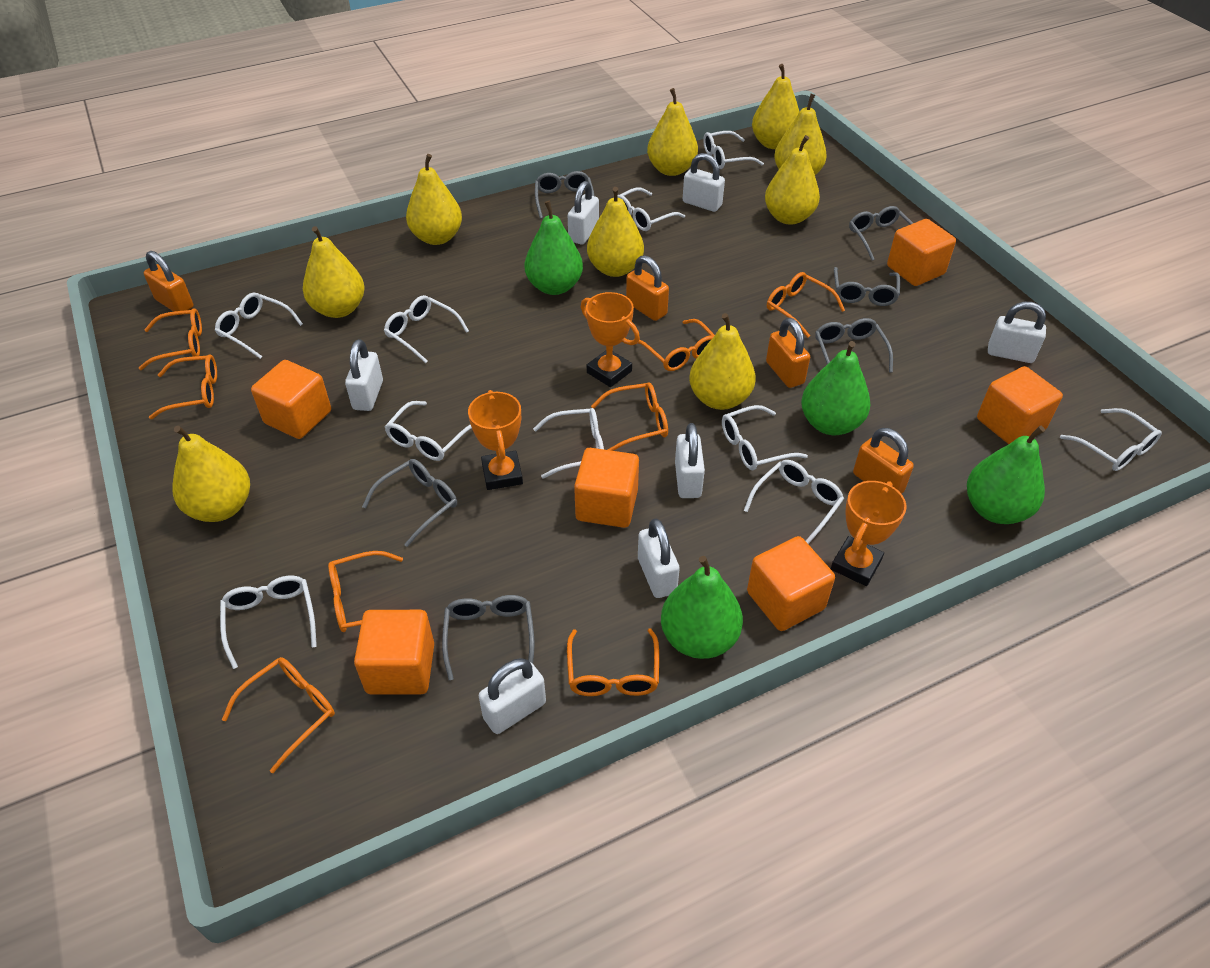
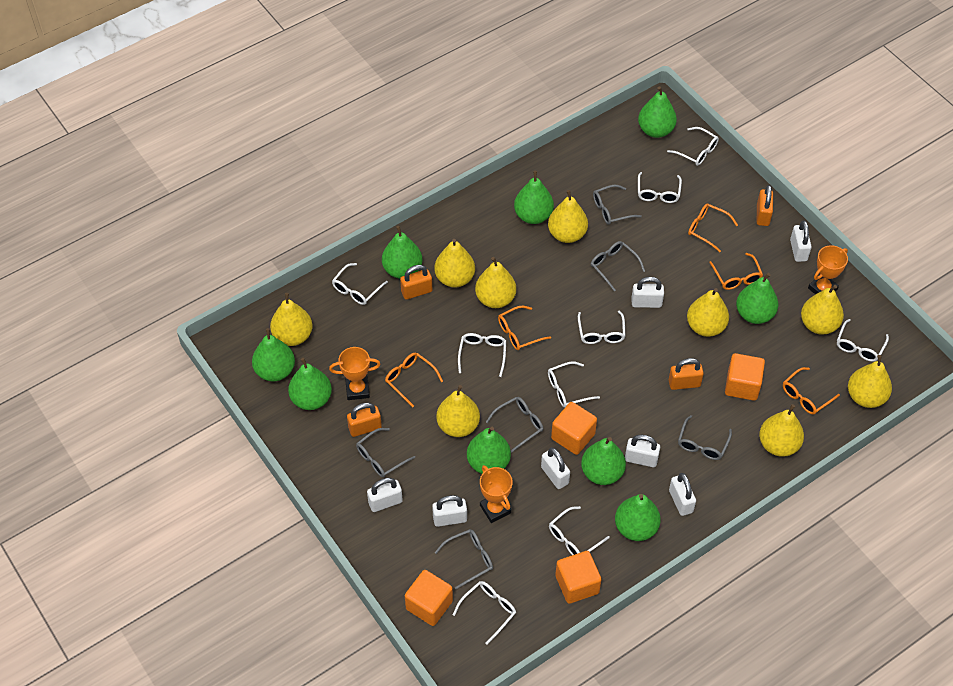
green pear: 4 -> 9
orange cube: 6 -> 4
orange glasses: 8 -> 5
white glasses: 10 -> 9

